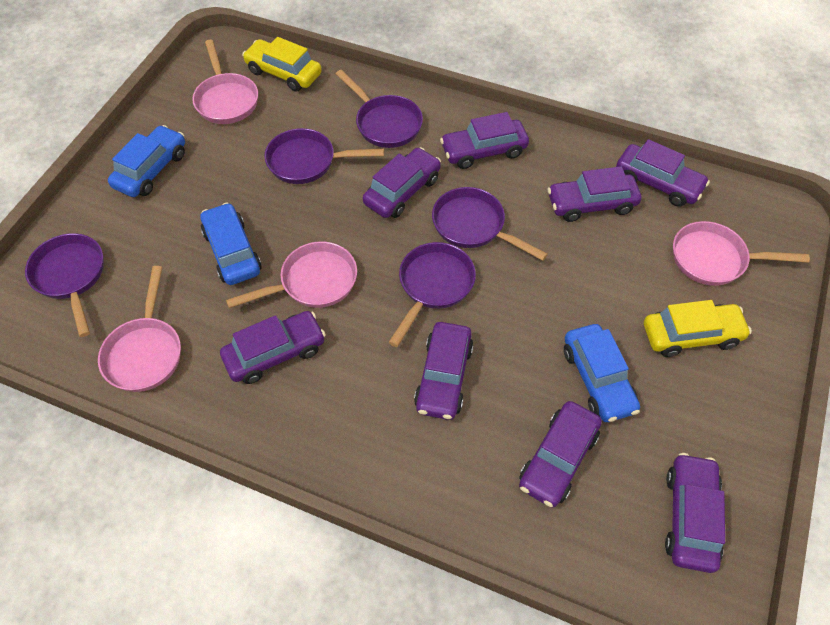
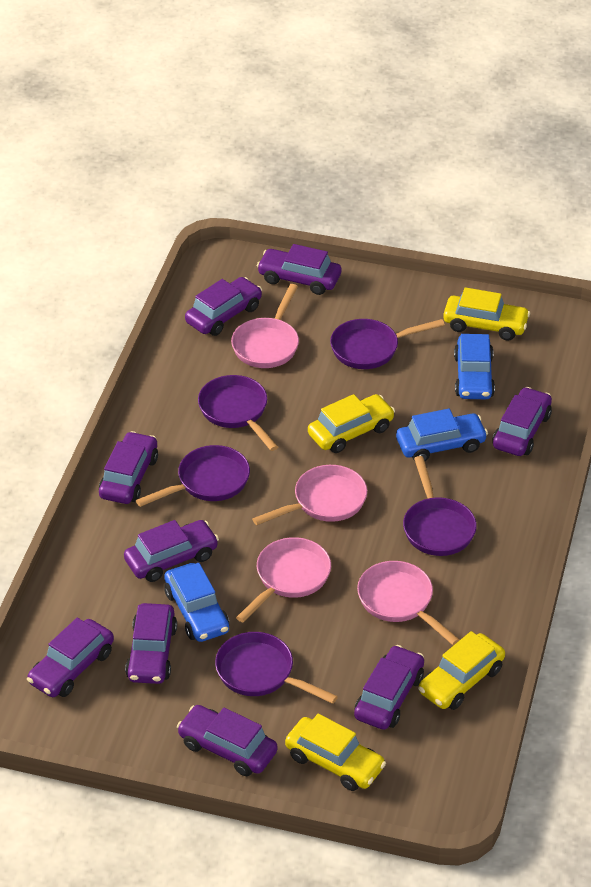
purple car: 8 -> 9
yellow car: 2 -> 4

